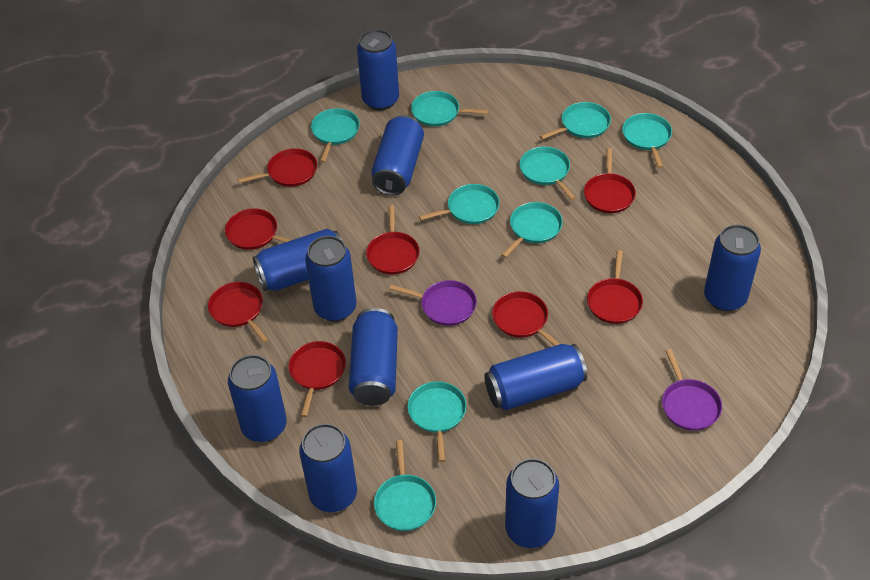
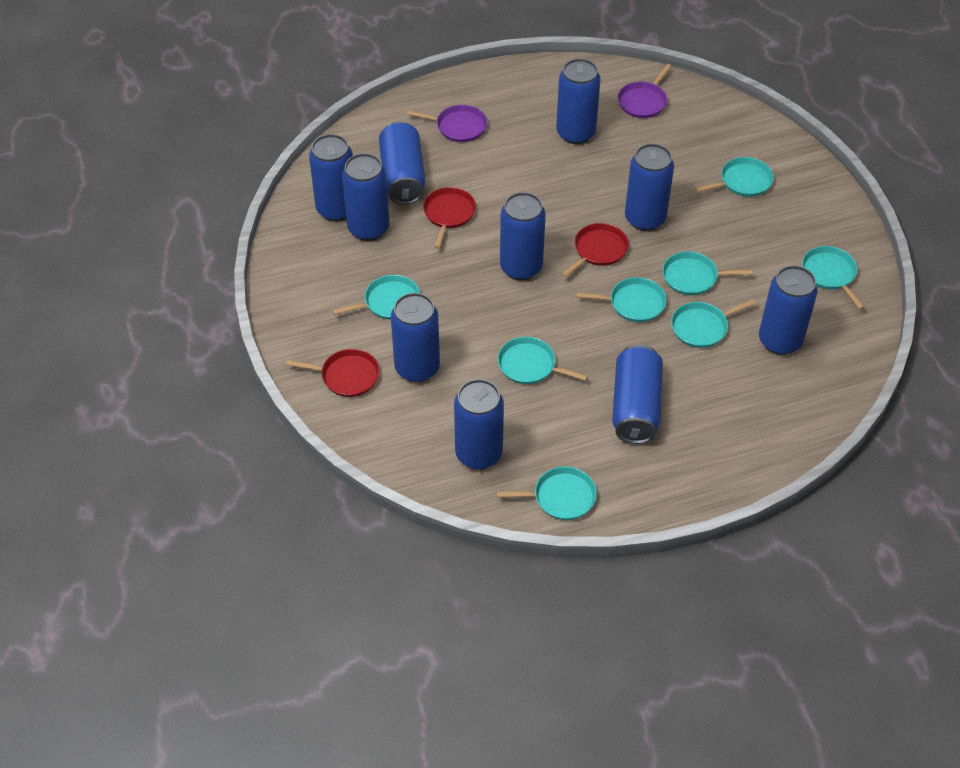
red pan: 8 -> 3
turquoise pan: 9 -> 8

